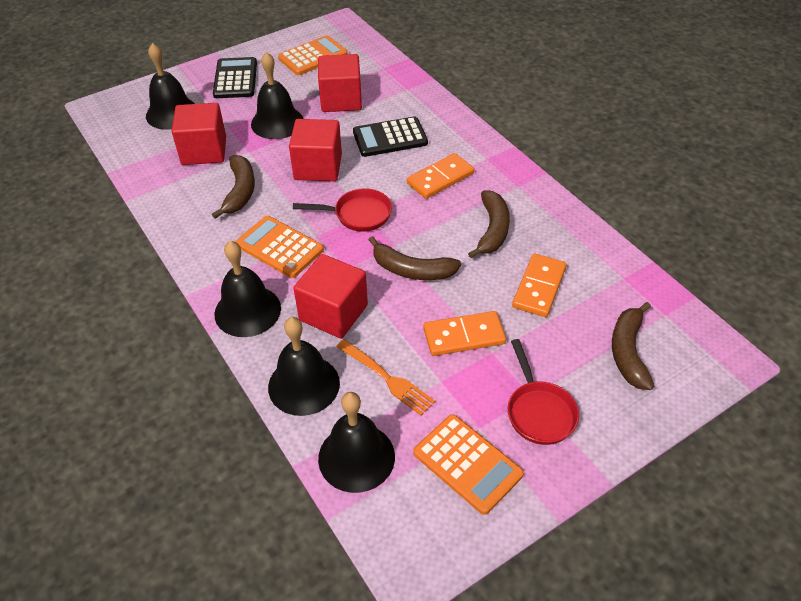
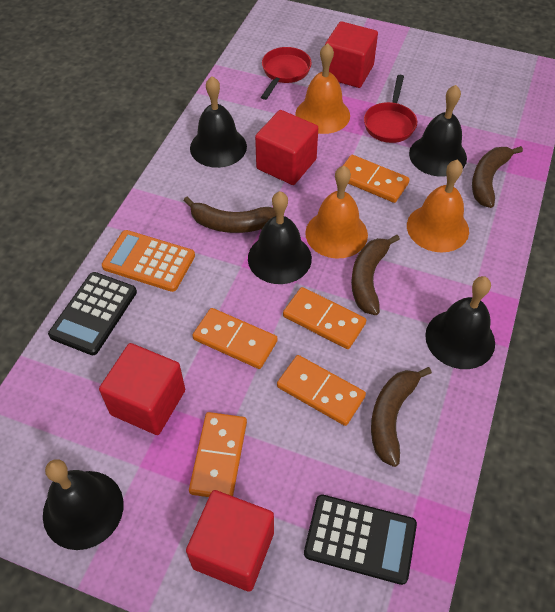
orange bell: 0 -> 3
orange calculator: 3 -> 1
orange domino: 3 -> 5
orange fork: 1 -> 0

